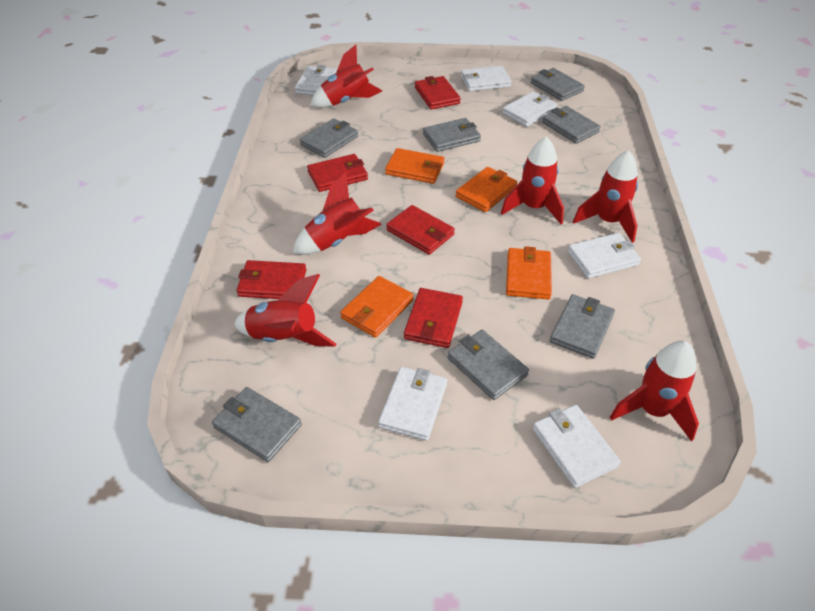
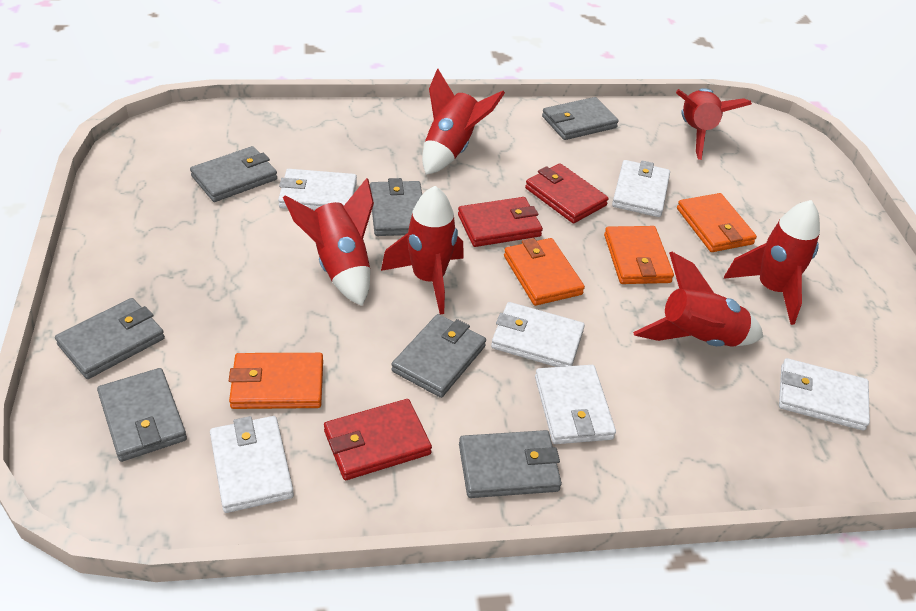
red wallet: 5 -> 3

